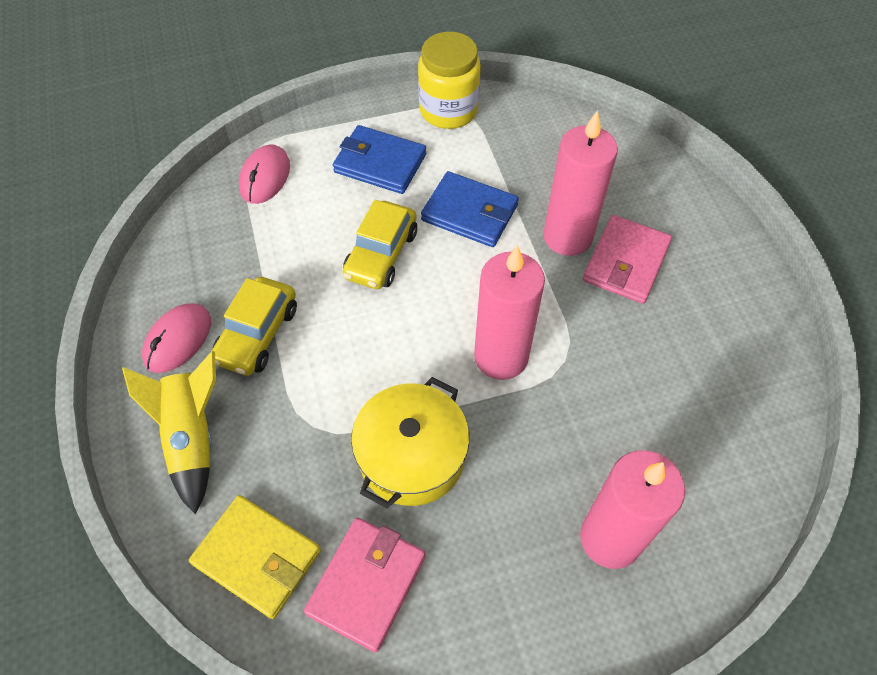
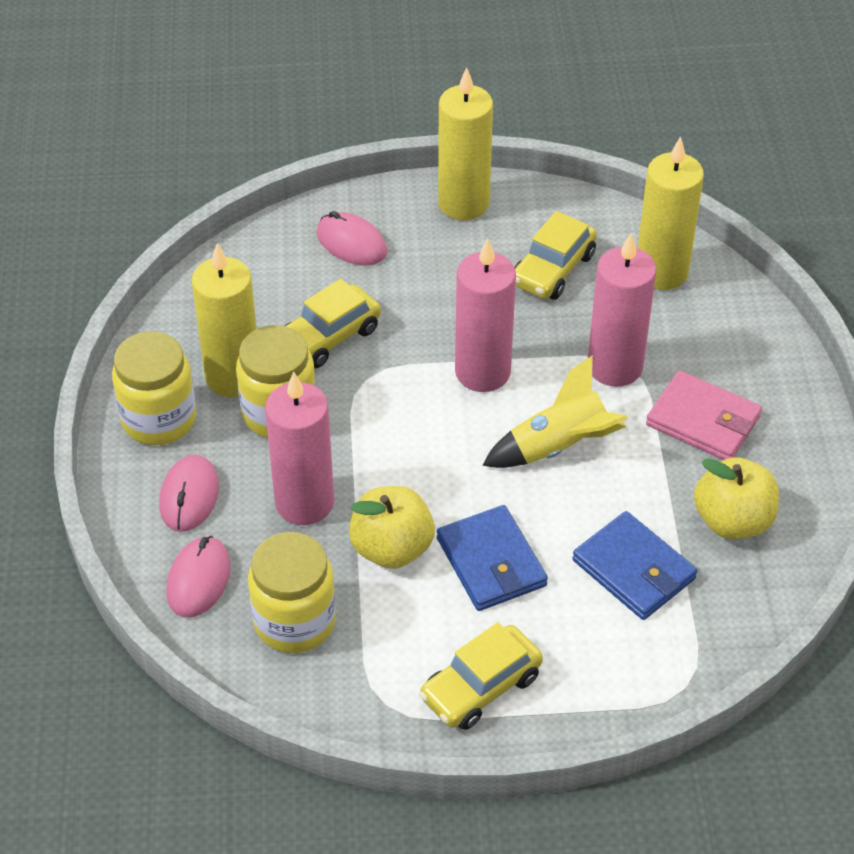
pink mouse: 2 -> 3
pink wallet: 2 -> 1
yellow apple: 0 -> 2
yellow candle: 0 -> 3
yellow car: 2 -> 3
yellow jar: 1 -> 3
yellow pot: 1 -> 0
yellow wallet: 1 -> 0

